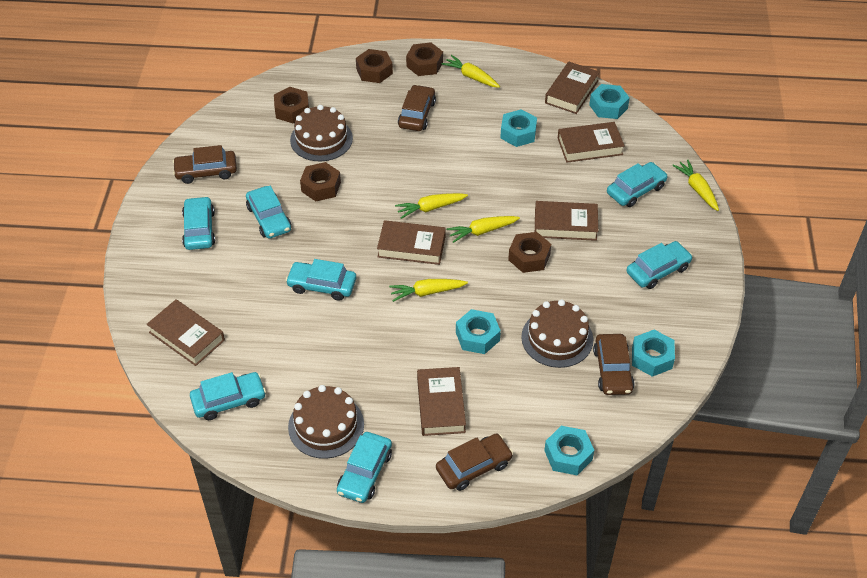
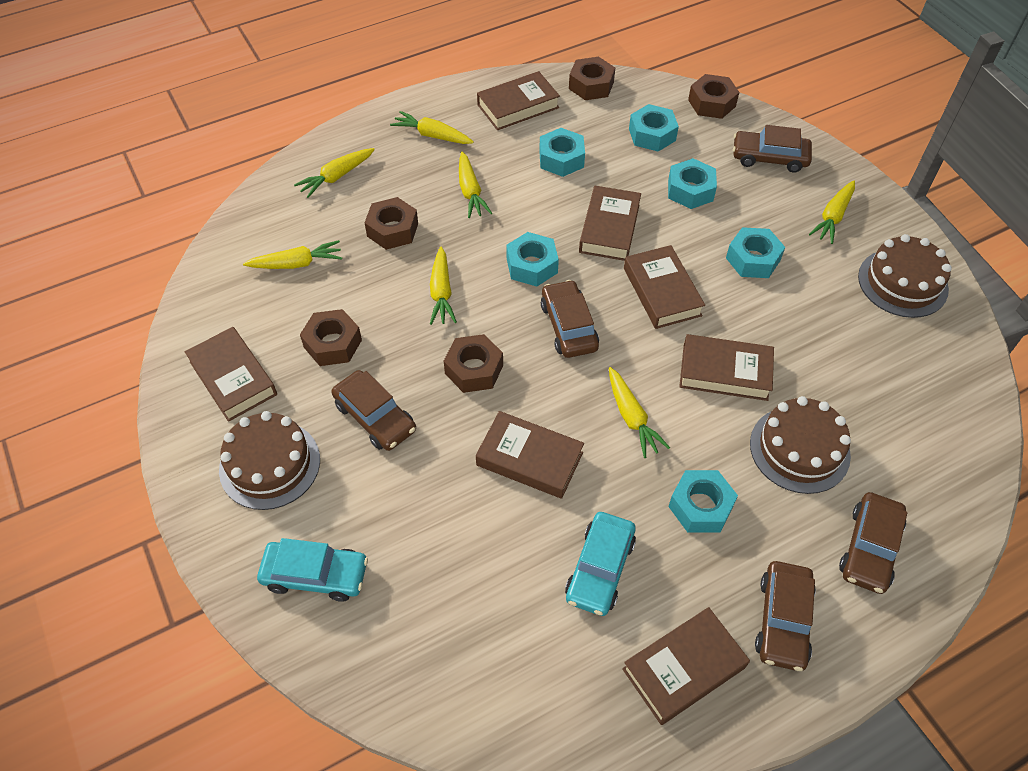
brown book: 6 -> 7
brown car: 4 -> 5
turquoise car: 7 -> 2
turquoise nut: 5 -> 6
yellow carrot: 5 -> 7

